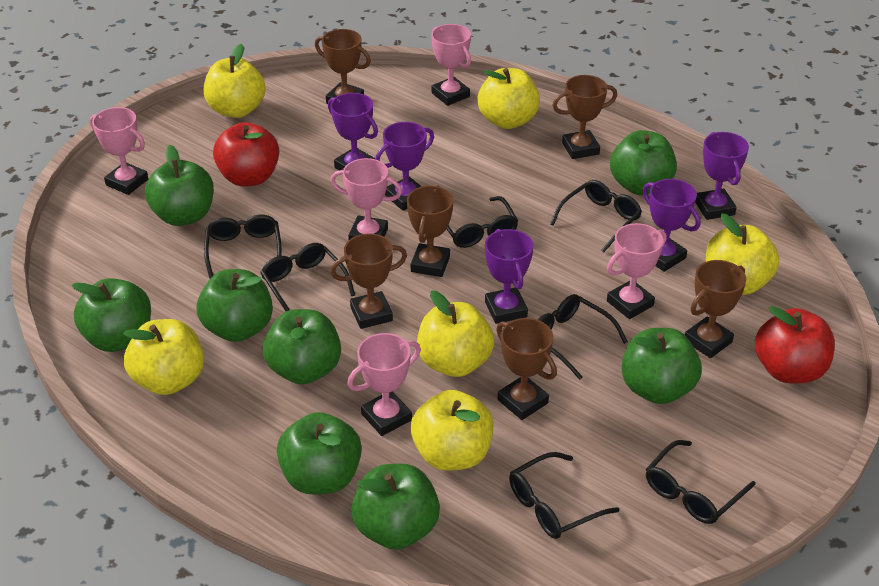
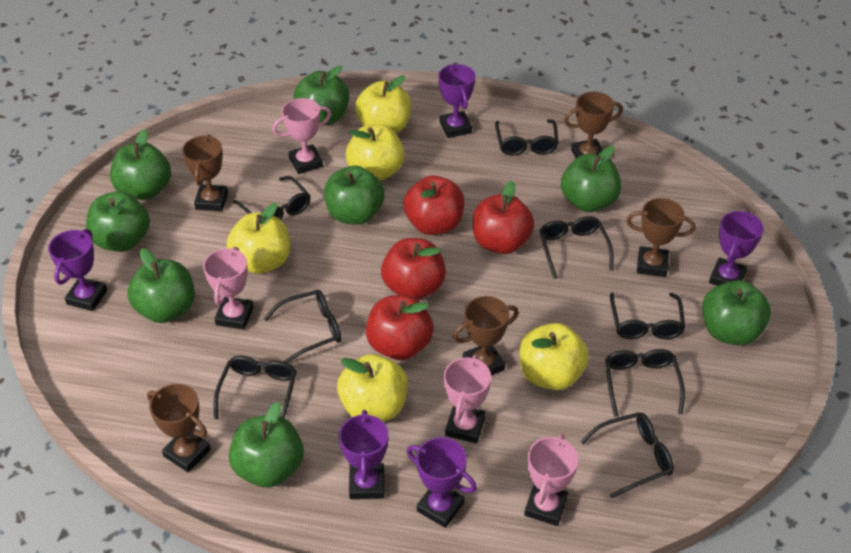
black glasses: 7 -> 8
brown trophy: 6 -> 5
pink trophy: 5 -> 4
red apple: 2 -> 4
yellow apple: 6 -> 5

